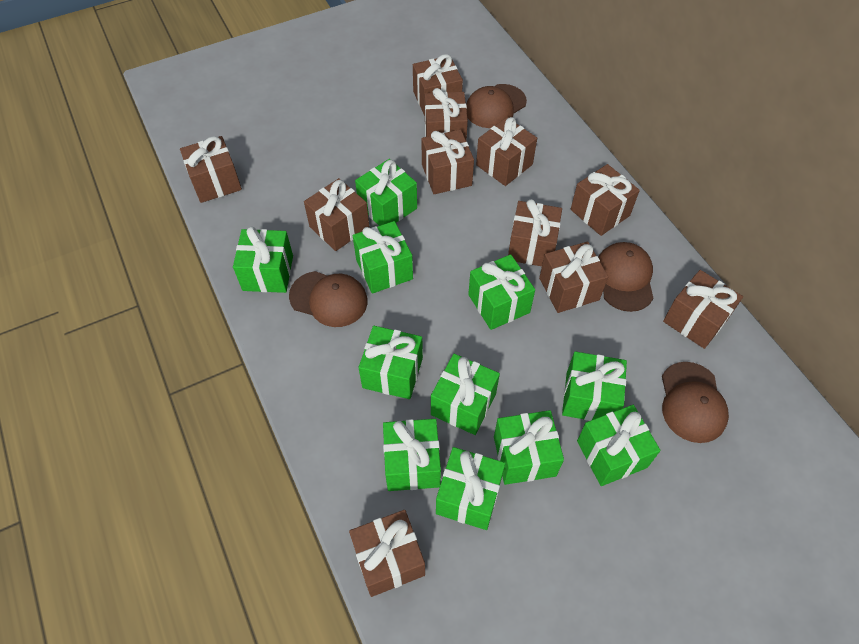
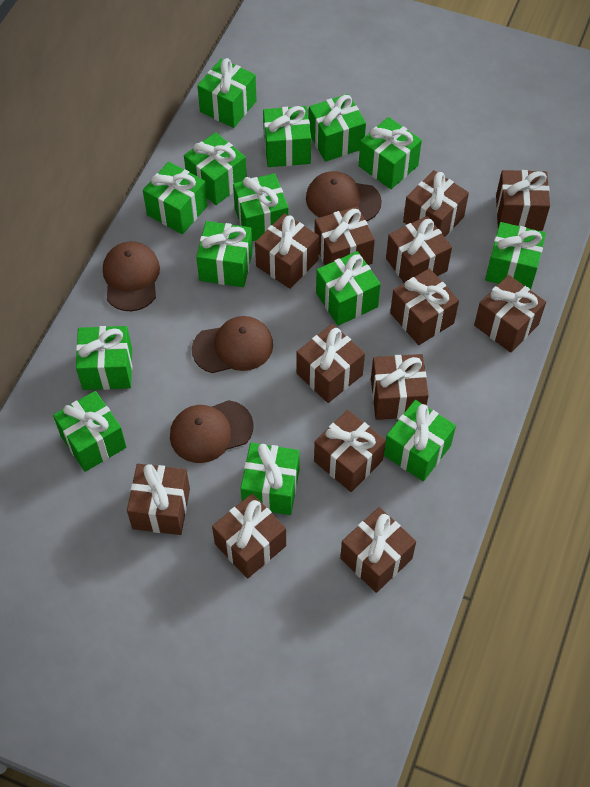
brown gift: 11 -> 13
green gift: 11 -> 14

